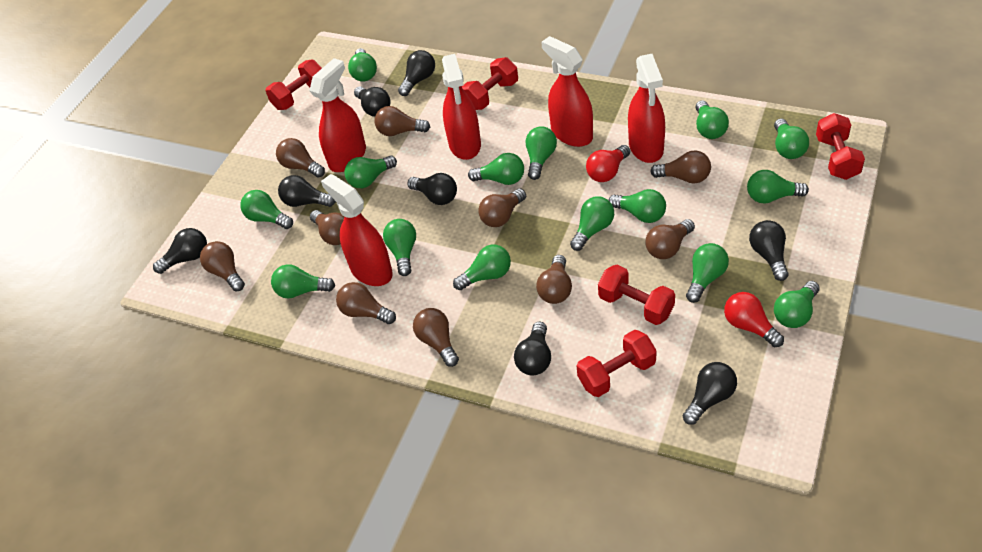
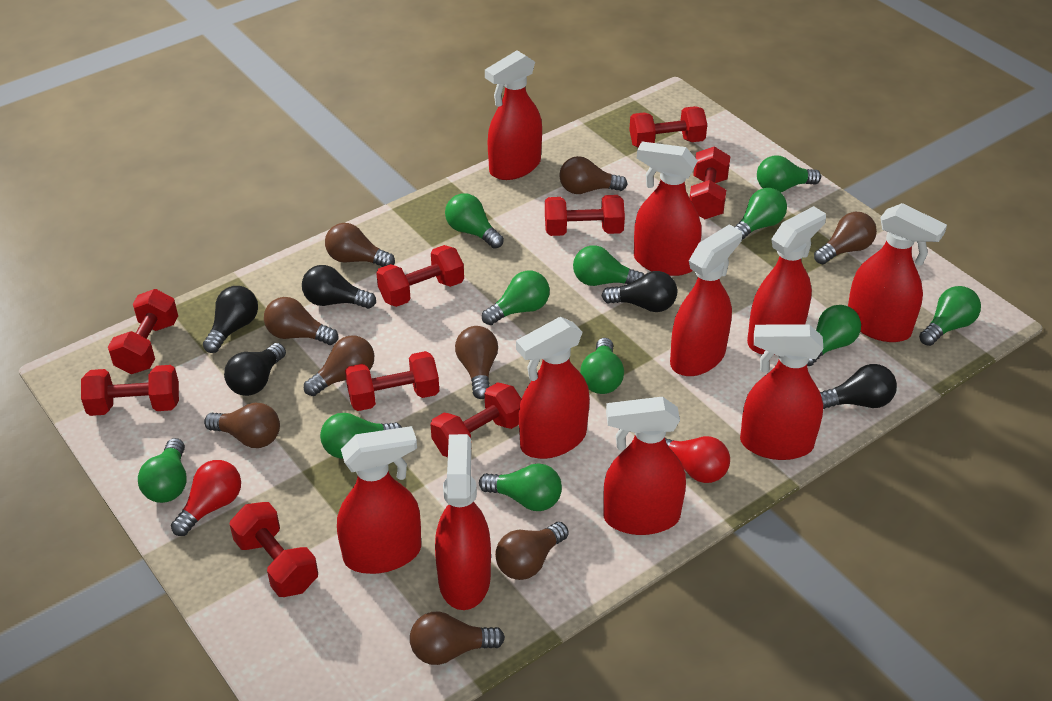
black light bulb: 8 -> 5
brown light bulb: 10 -> 9
green light bulb: 15 -> 11
red dumbbell: 5 -> 9
red spray bottle: 5 -> 10

